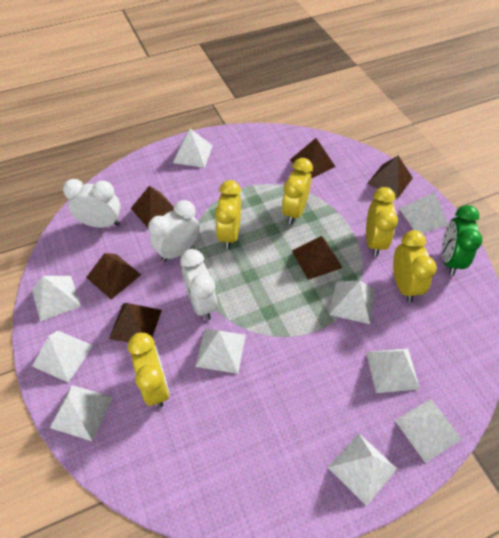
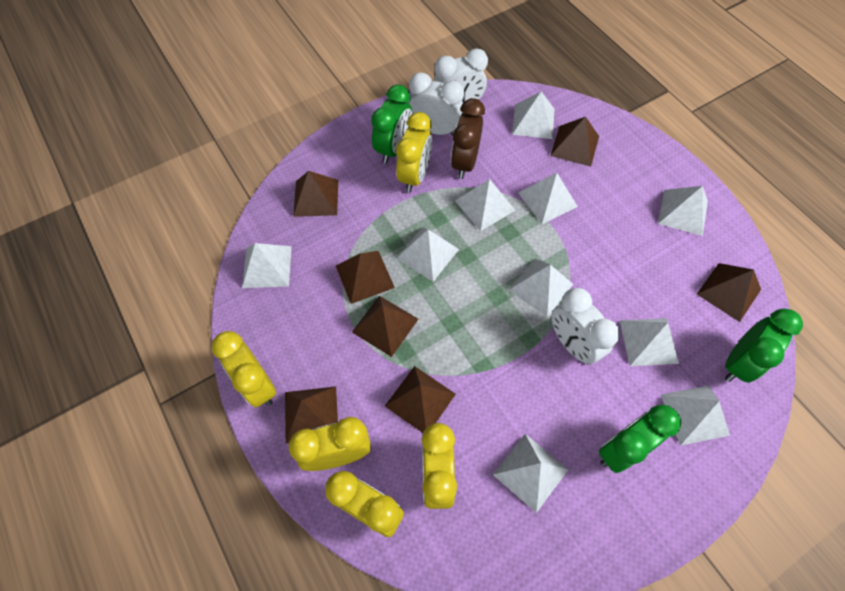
brown clock: 0 -> 1
brown pyramid: 6 -> 7
green clock: 1 -> 3

